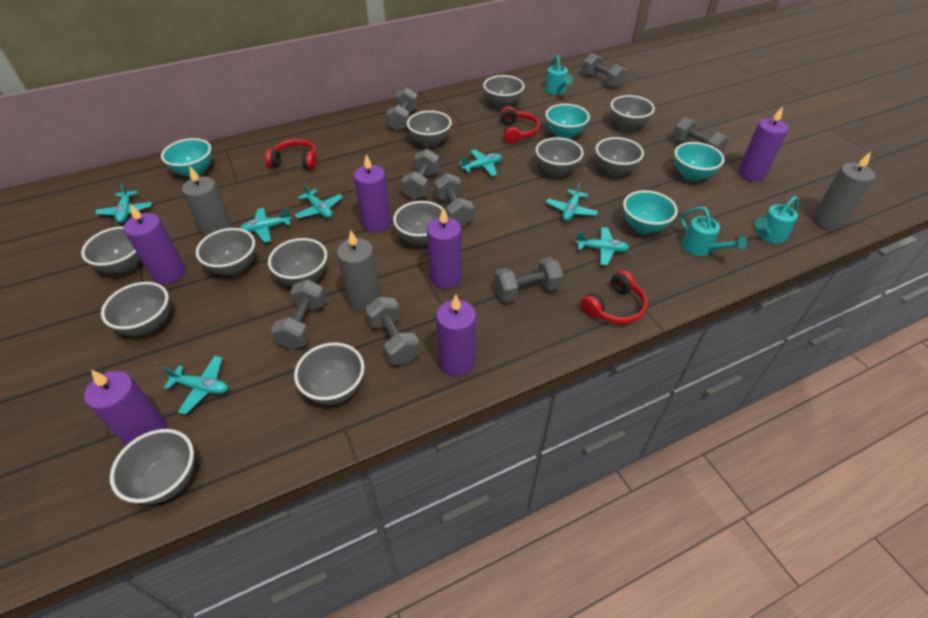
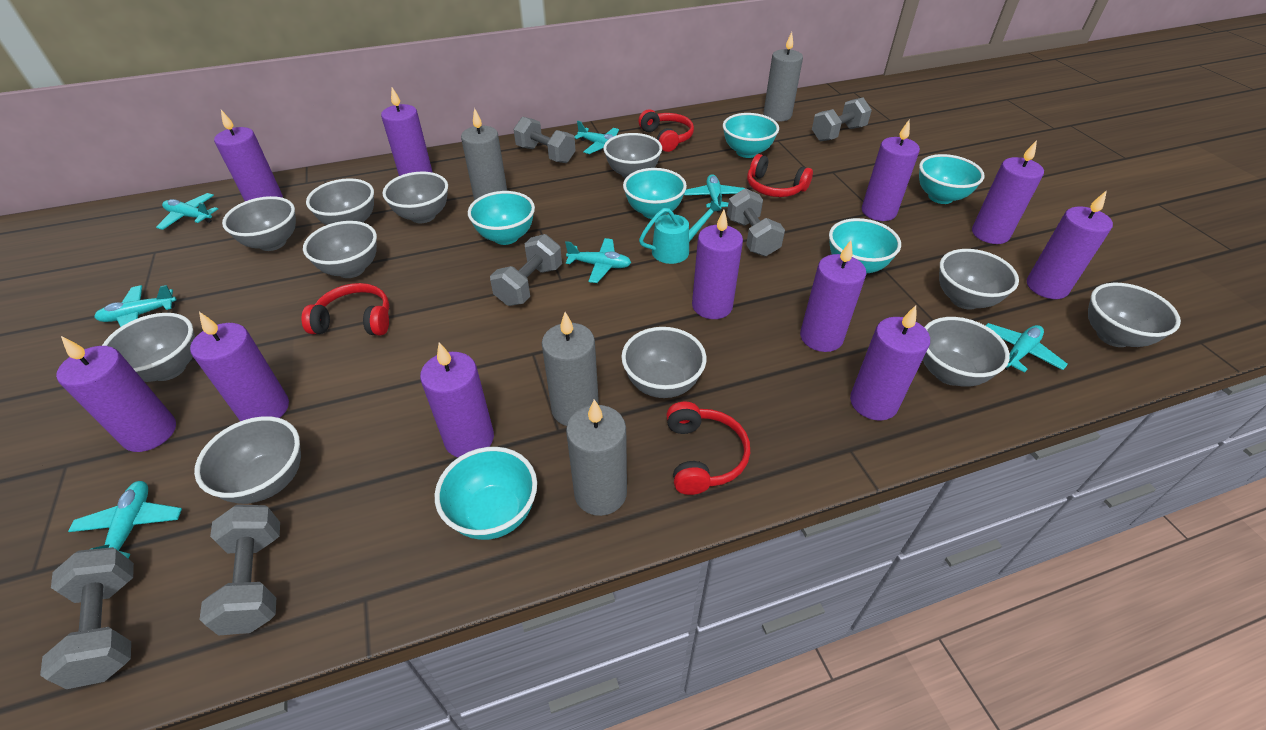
grey bowl: 12 -> 11
grey candle: 3 -> 4
grey dumbbell: 8 -> 6
purple candle: 6 -> 11
red headphones: 3 -> 4
turquoise bowl: 4 -> 6
turquoise watering can: 3 -> 1

